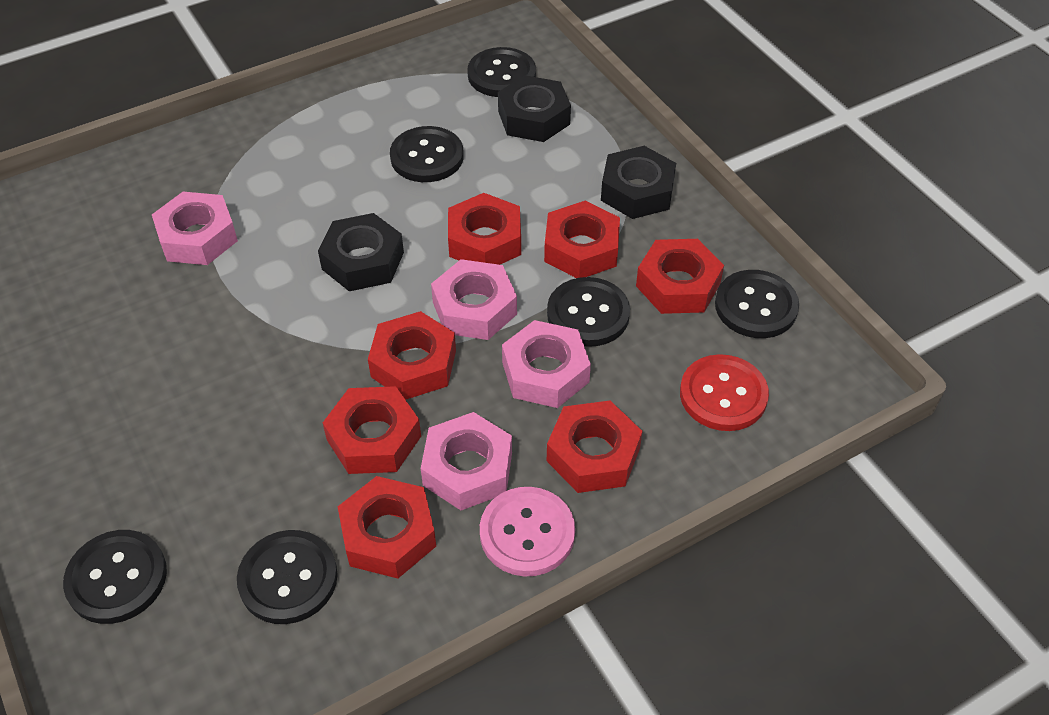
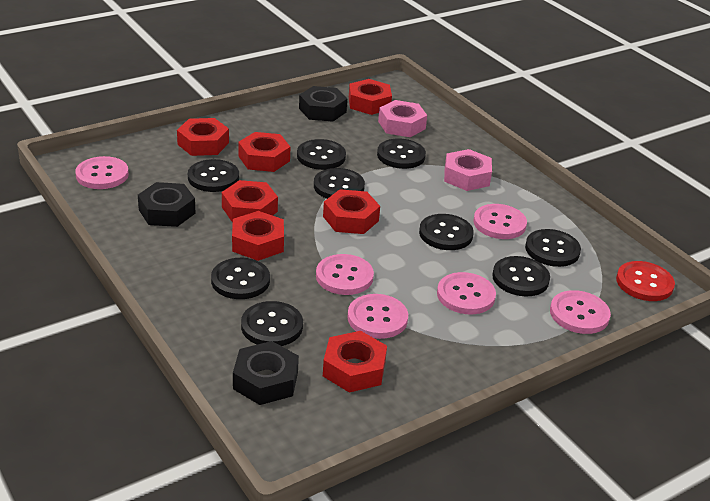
black button: 6 -> 9
pink button: 1 -> 6
pink nut: 4 -> 2

